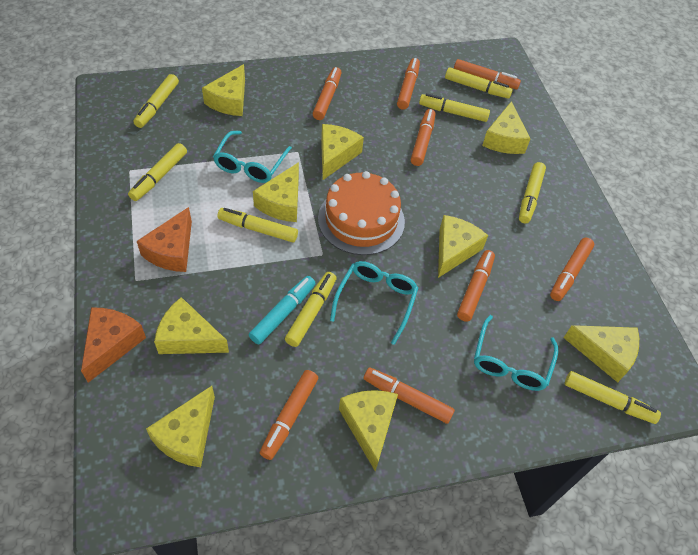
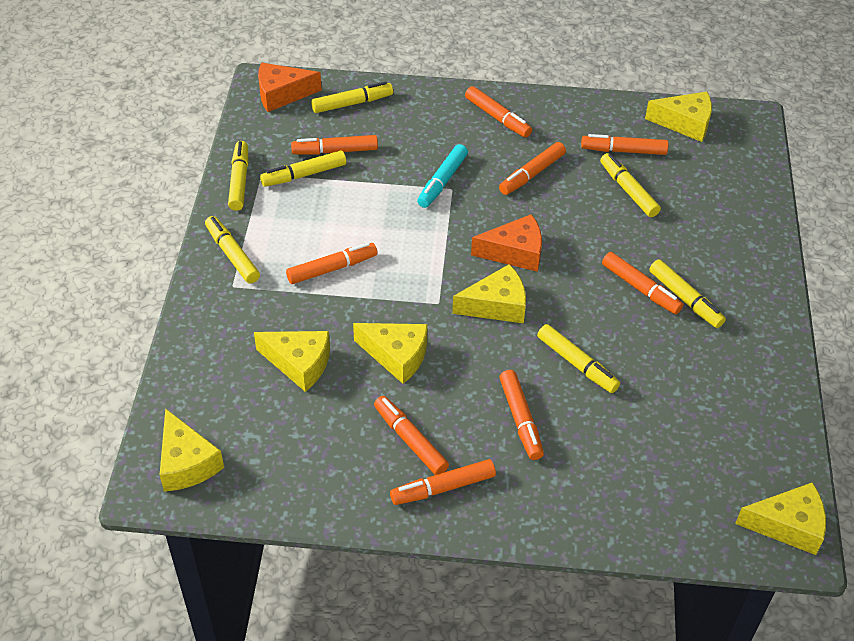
orange cake: 1 -> 0
orange marker: 8 -> 9
turquoise glasses: 3 -> 0
yellow cheese: 9 -> 6
yellow marker: 8 -> 7

